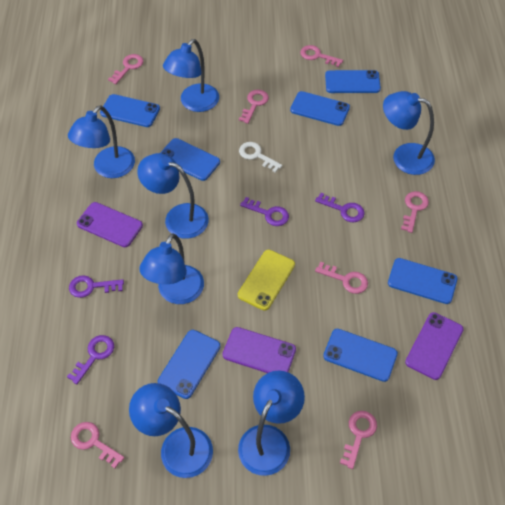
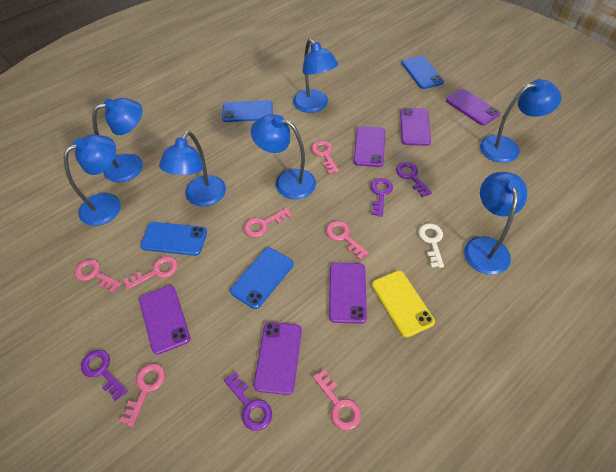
blue phone: 7 -> 4
purple phone: 3 -> 6

